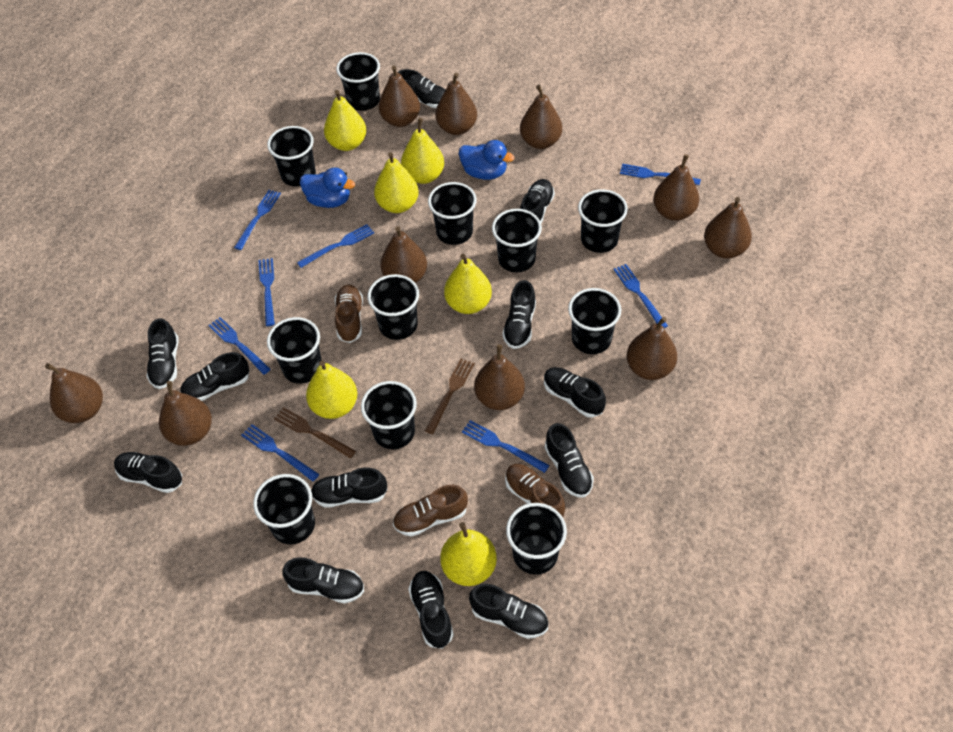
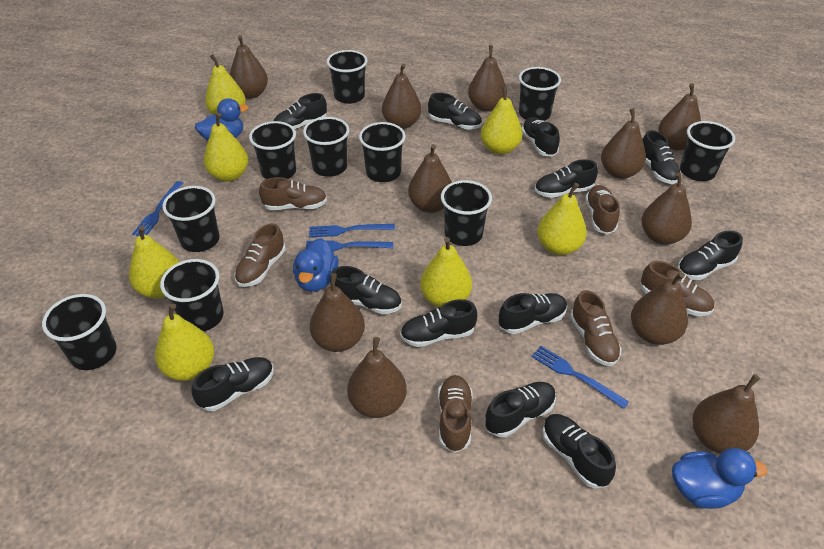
black cup: 11 -> 10
blue duck: 2 -> 3
blue fork: 8 -> 4
brown fork: 2 -> 0
brown pear: 10 -> 11
brown shoe: 3 -> 6
yellow pear: 6 -> 7

